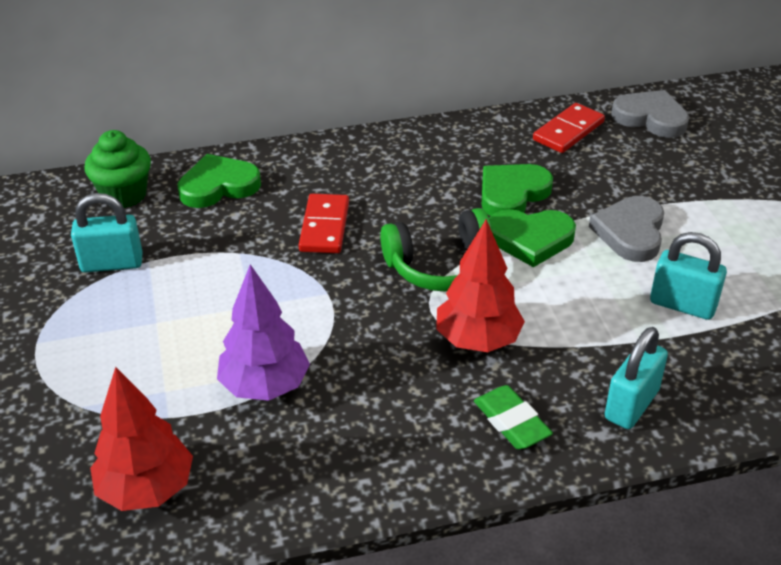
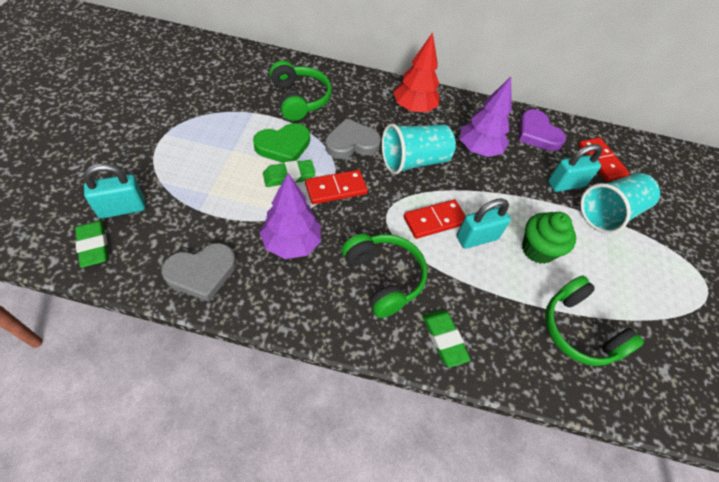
green eraser: 1 -> 3
green headphones: 1 -> 3
green heart: 3 -> 1
purple heart: 0 -> 1
purple tree: 1 -> 2
red domino: 2 -> 3
red tree: 2 -> 1
turquoise cup: 0 -> 2

